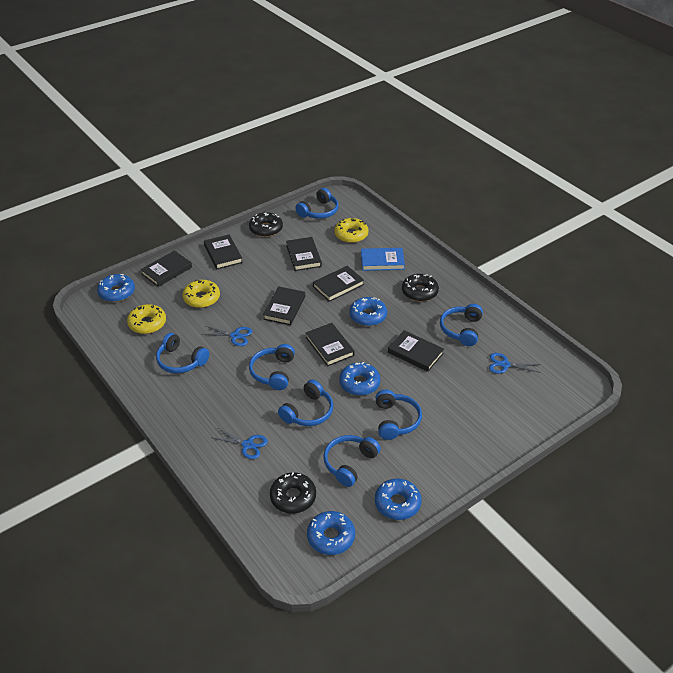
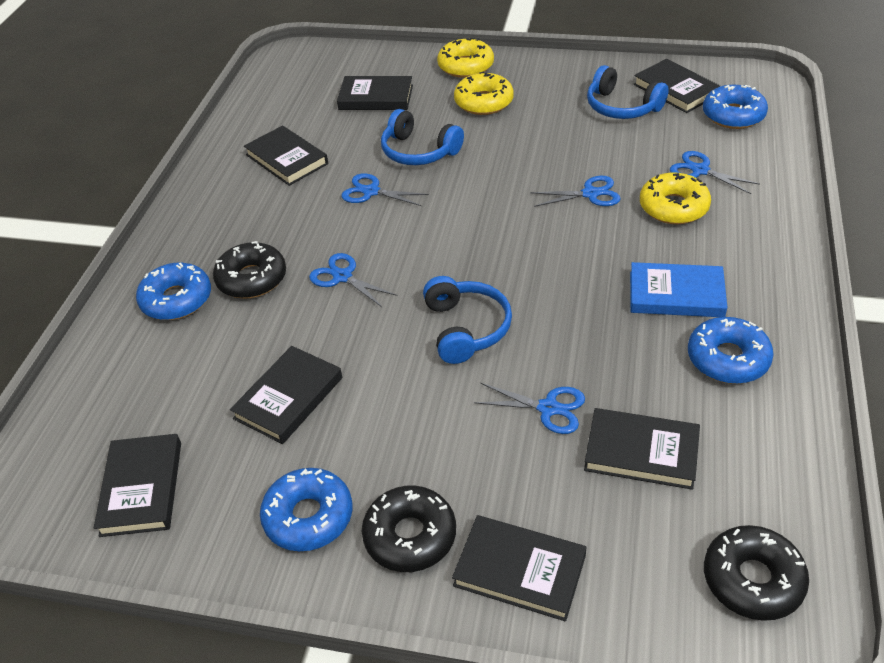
blue donut: 5 -> 4
blue headphones: 7 -> 3
blue scissors: 3 -> 5

